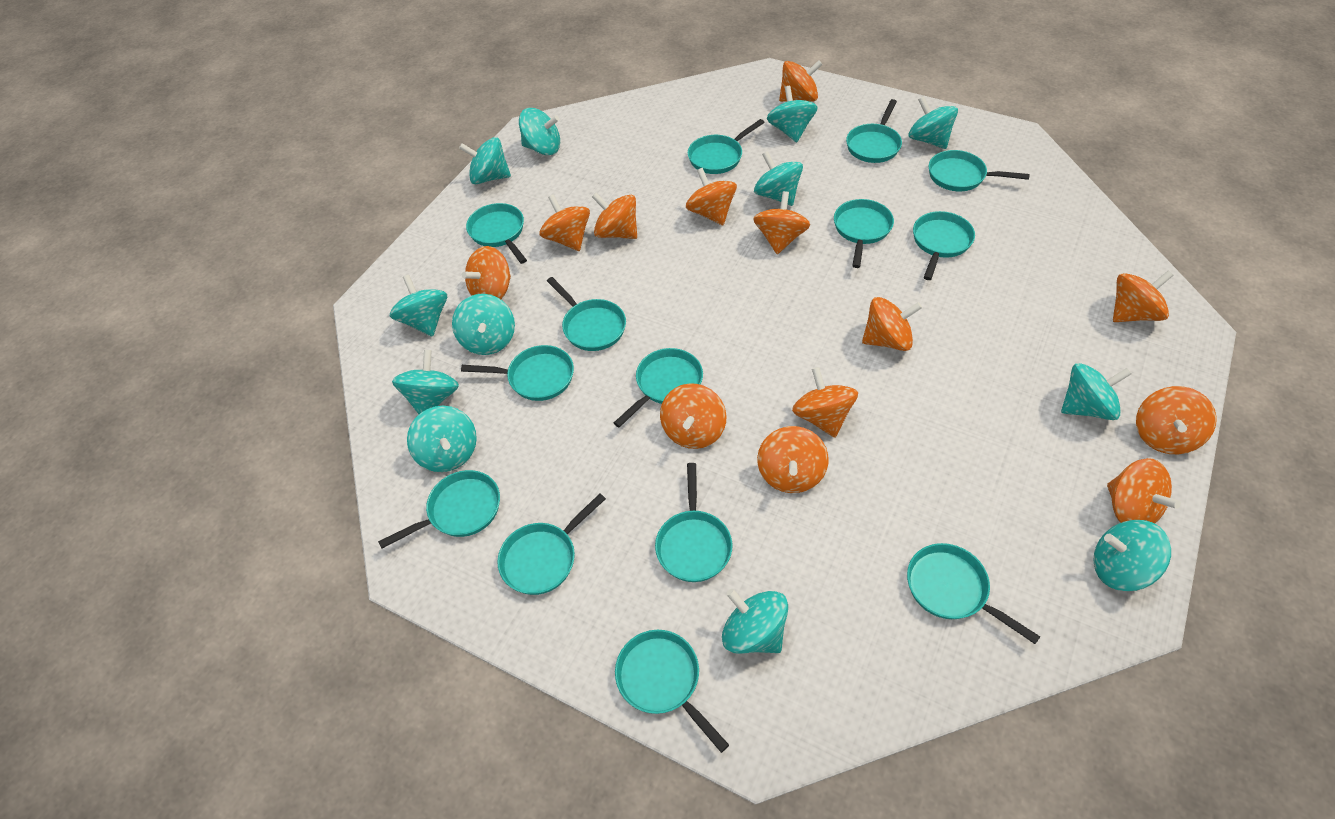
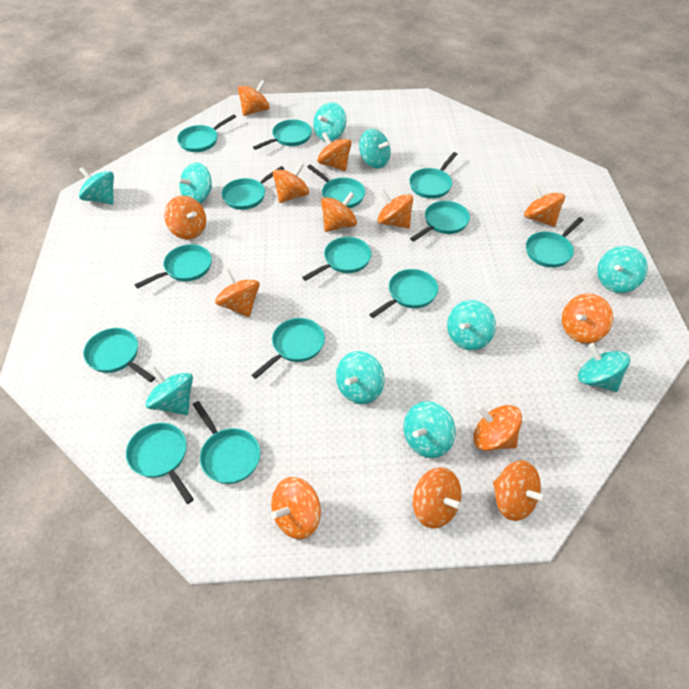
turquoise spinning top: 12 -> 10

